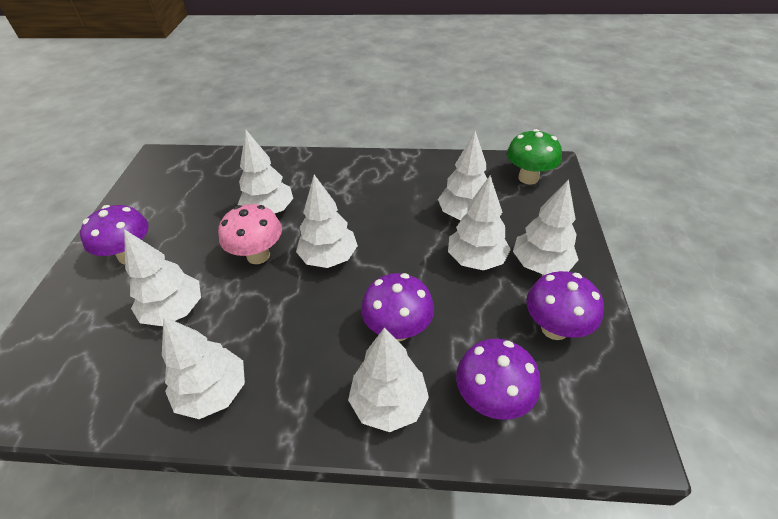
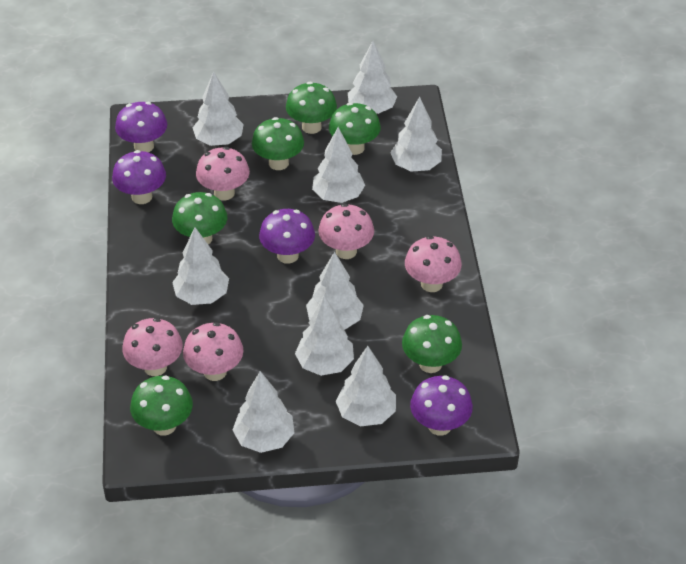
green mushroom: 1 -> 6
pink mushroom: 1 -> 5
white tree: 8 -> 9

